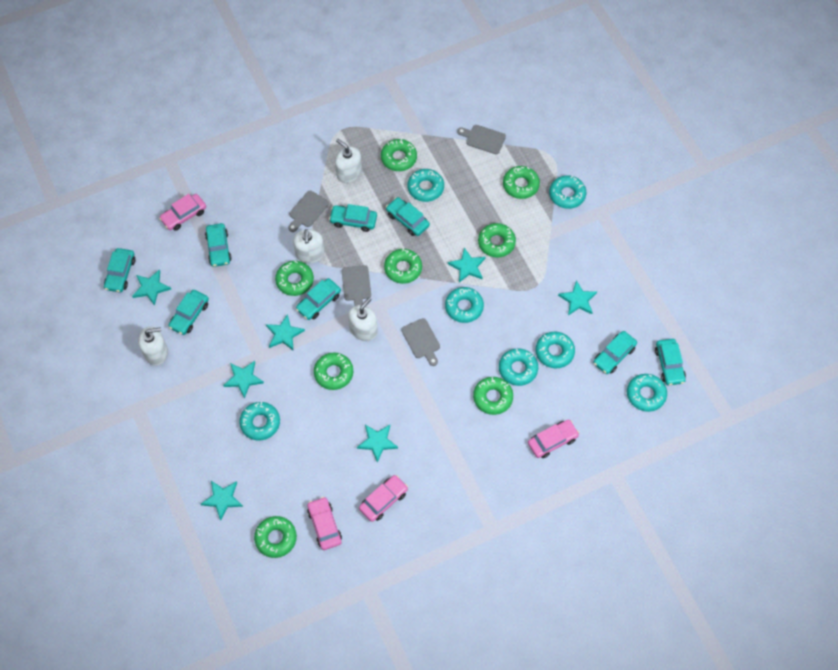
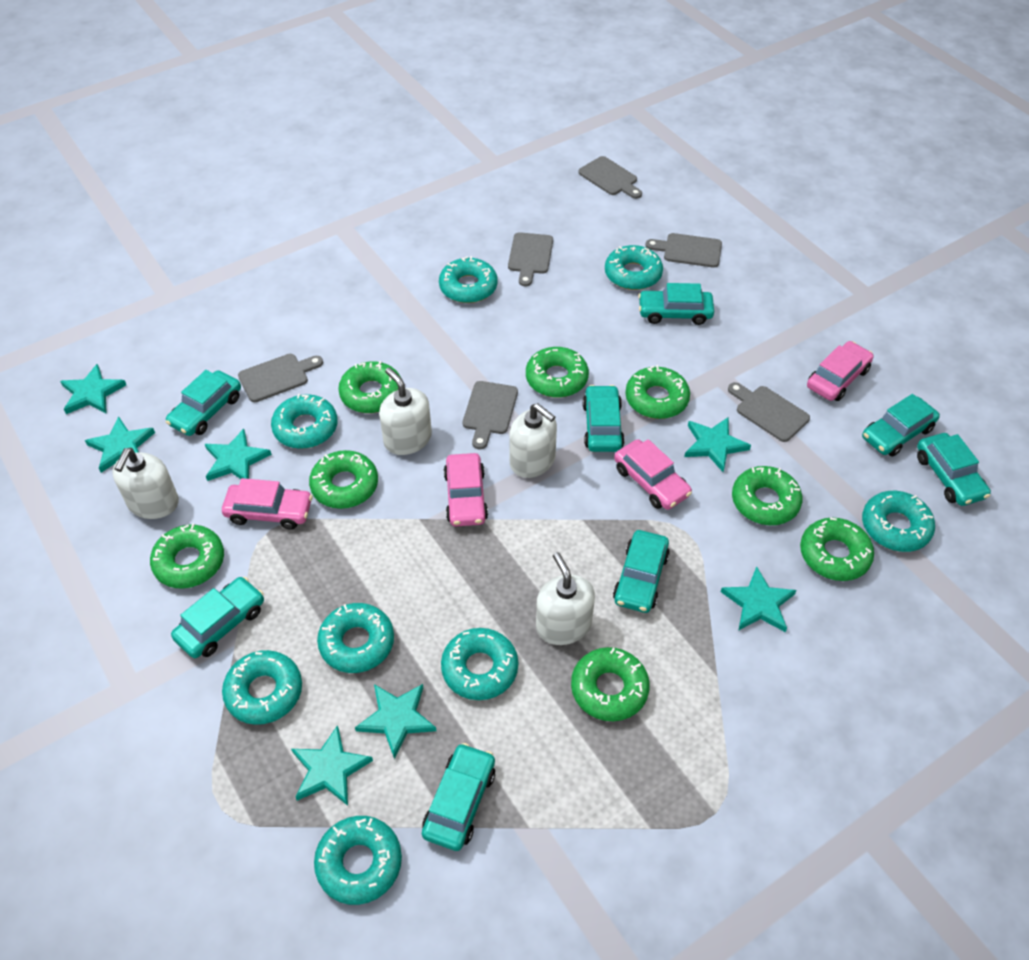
grey cutting board: 4 -> 6
turquoise donut: 7 -> 8

